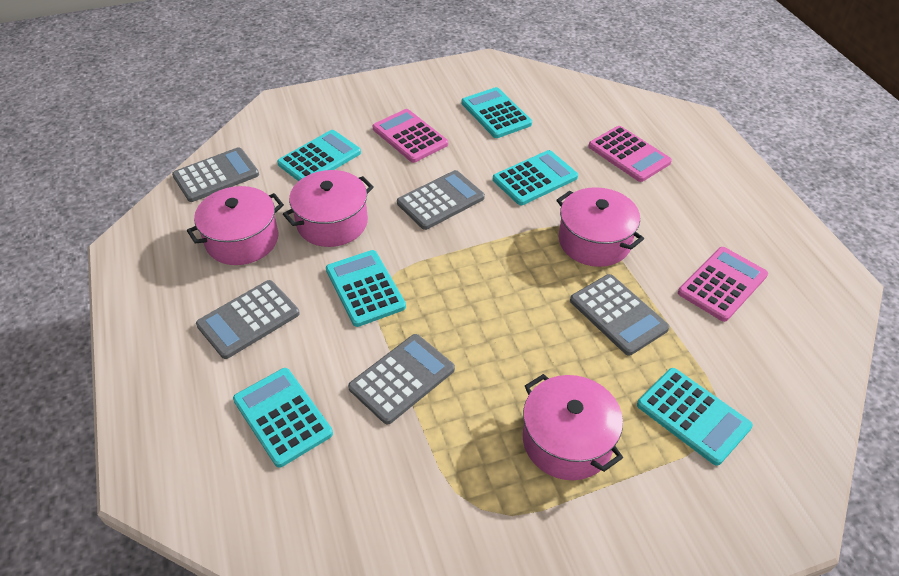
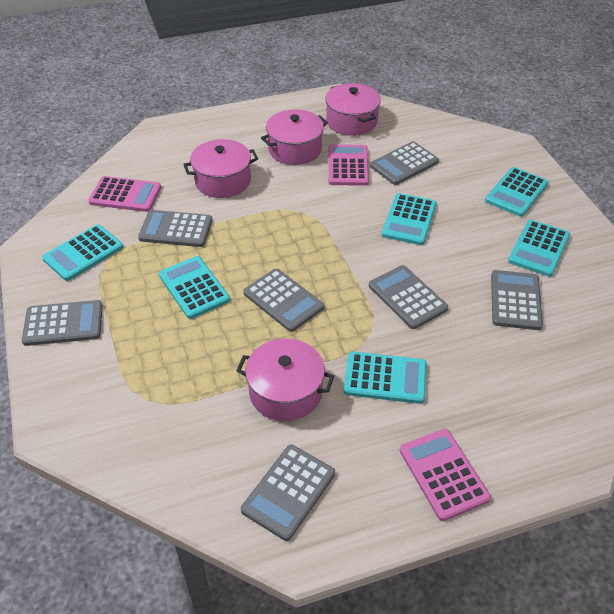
grey calculator: 5 -> 7

